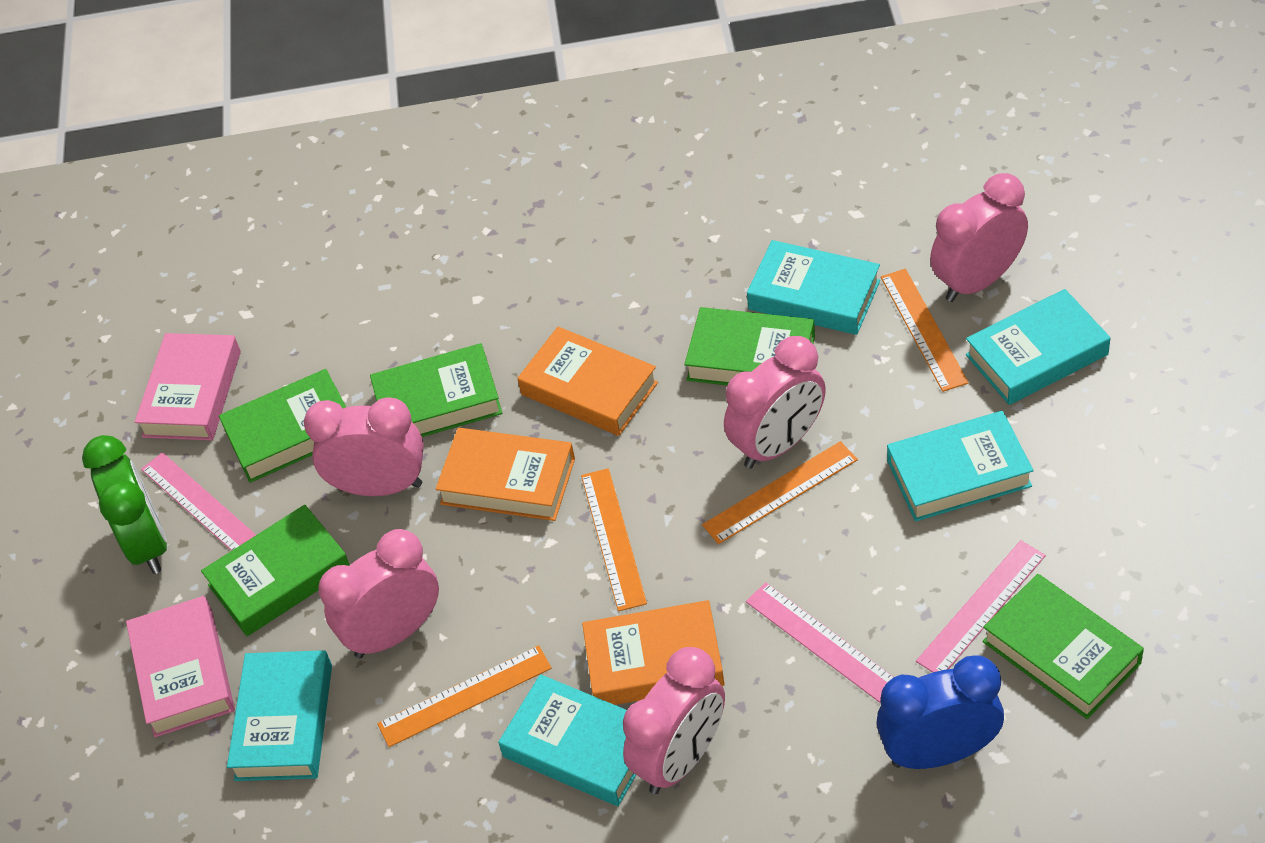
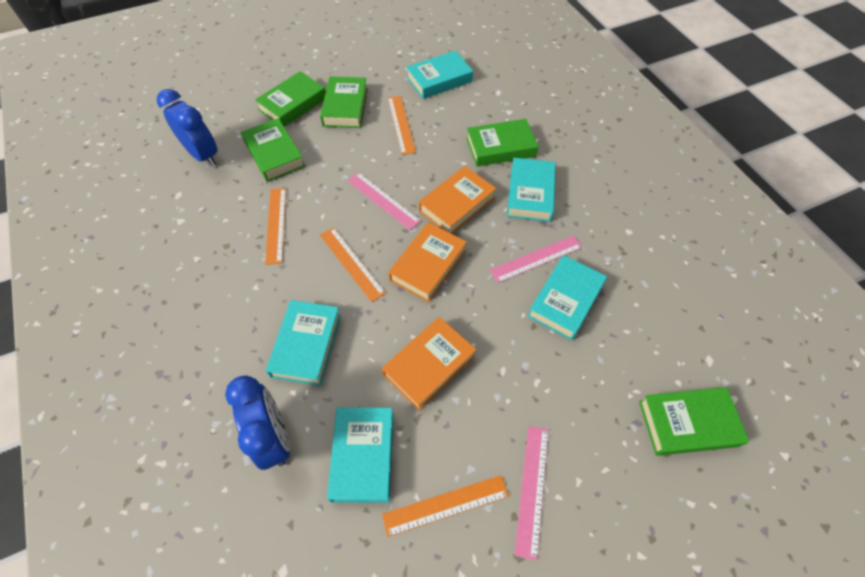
blue clock: 1 -> 2
green clock: 1 -> 0
pink book: 2 -> 0
pink clock: 5 -> 0

